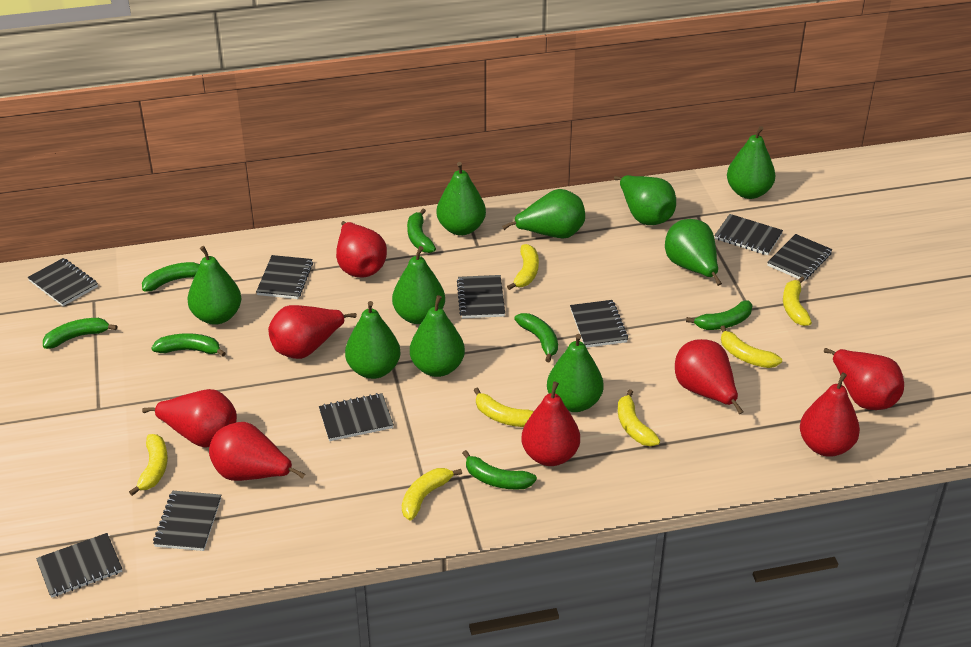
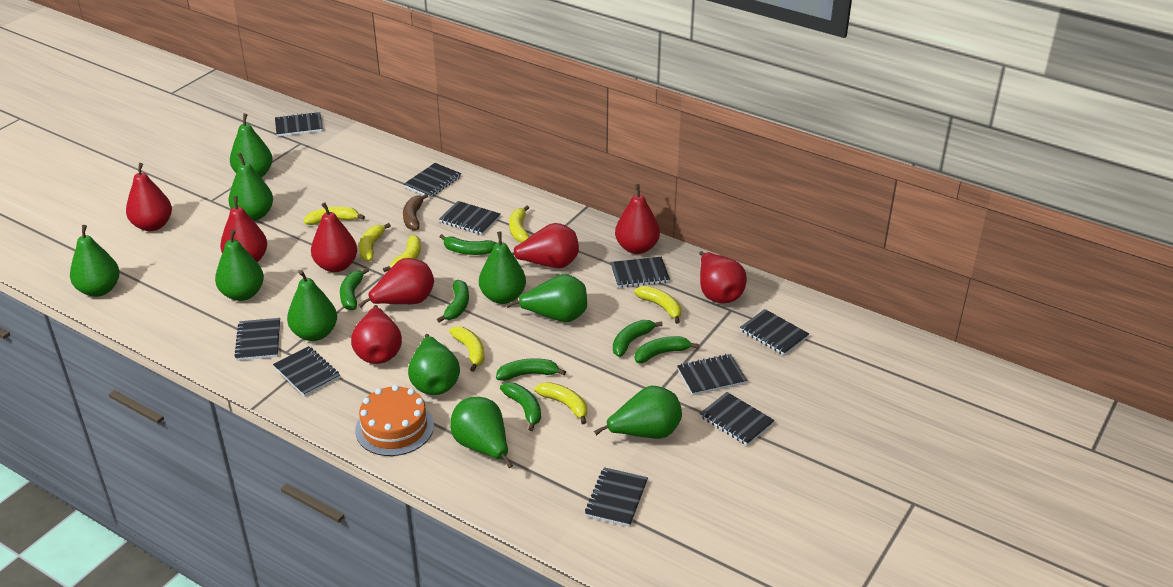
black notebook: 9 -> 10
brown banana: 0 -> 1
orange cake: 0 -> 1

